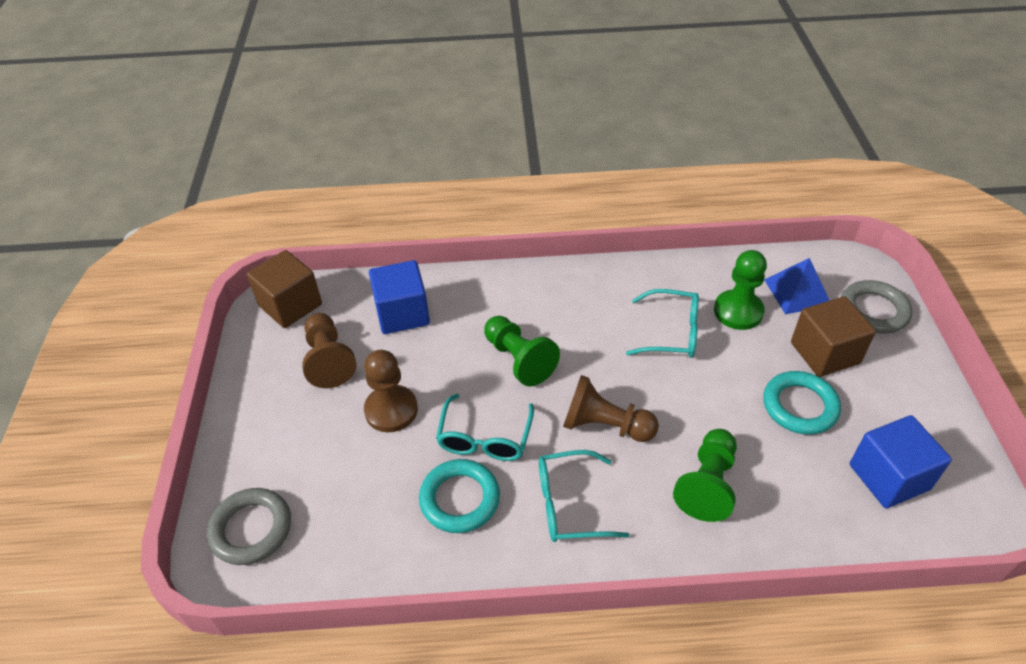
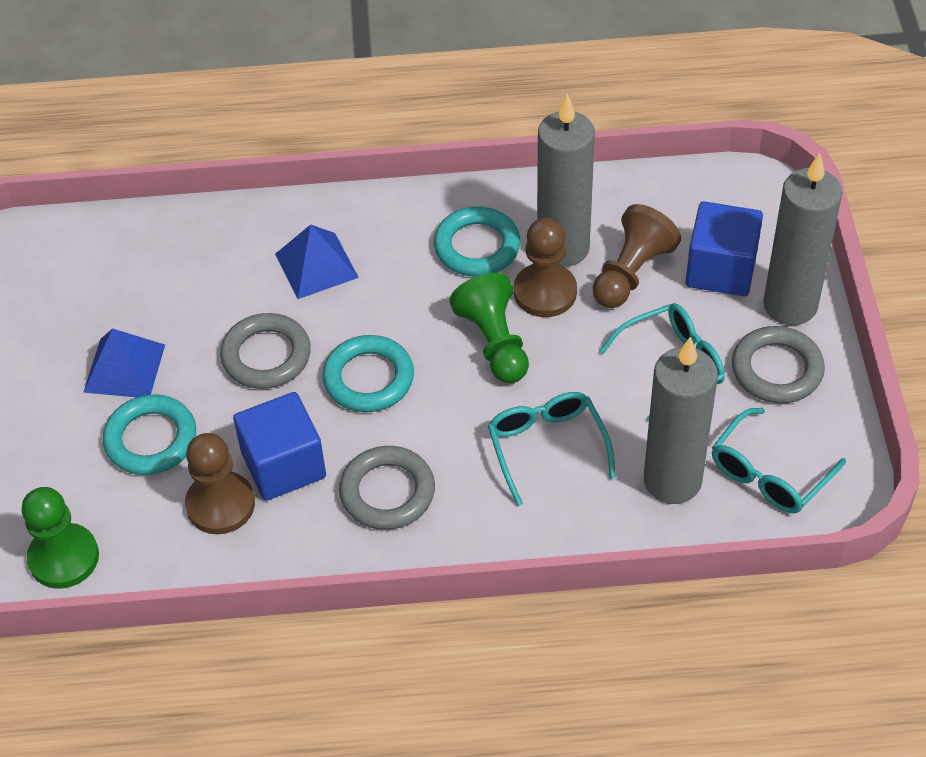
blue pyramid: 1 -> 2
brown cube: 2 -> 0
green pawn: 3 -> 2
grey candle: 0 -> 3
grey ring: 2 -> 3
turquoise ring: 2 -> 3

